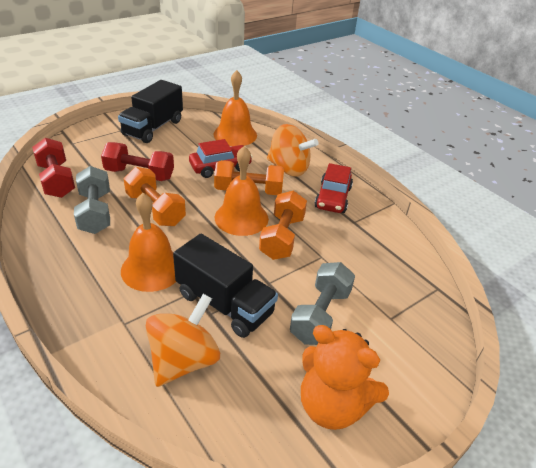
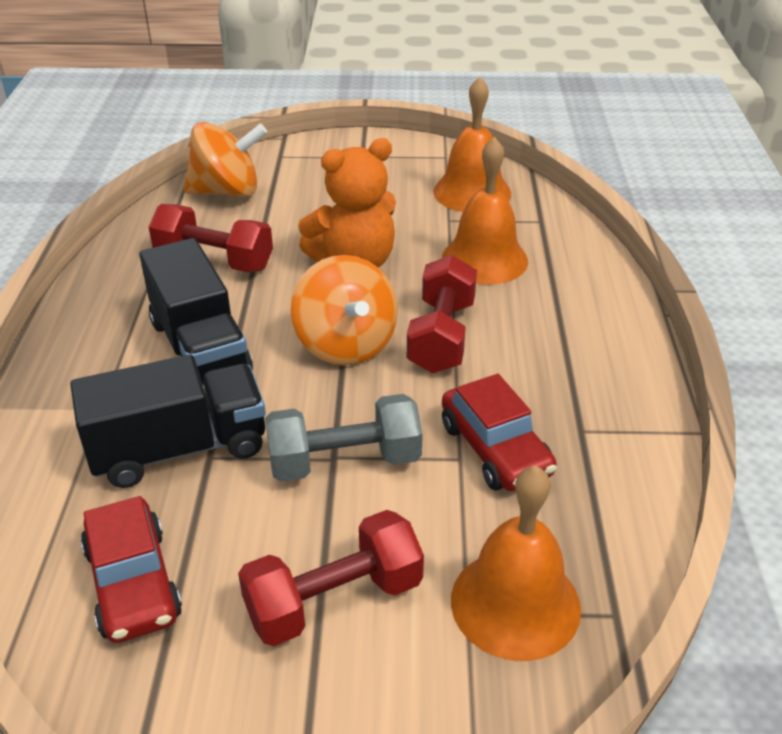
grey dumbbell: 2 -> 1
orange dumbbell: 3 -> 0
red dumbbell: 2 -> 3

